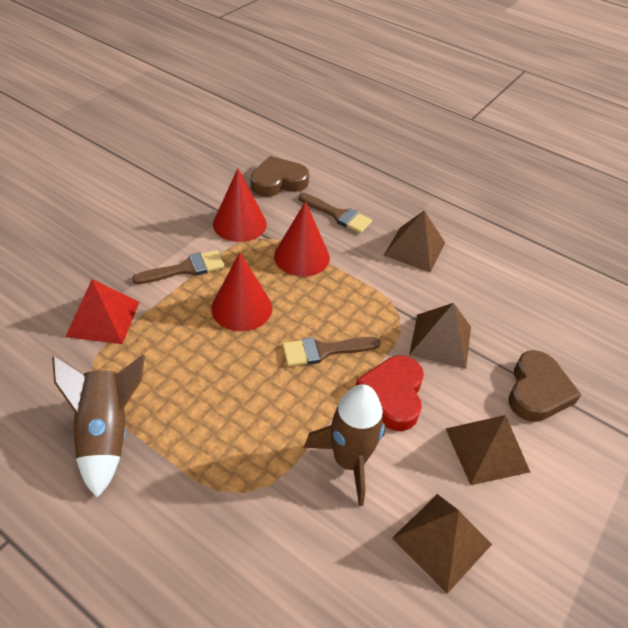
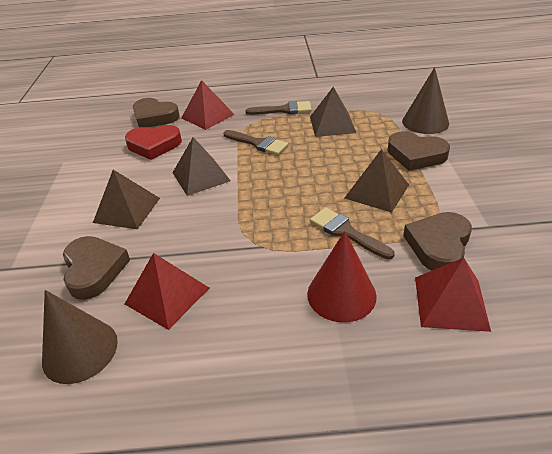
brown cone: 0 -> 2
brown heart: 2 -> 4
brown rocket: 2 -> 0
red cone: 3 -> 1
red pyramid: 1 -> 3

